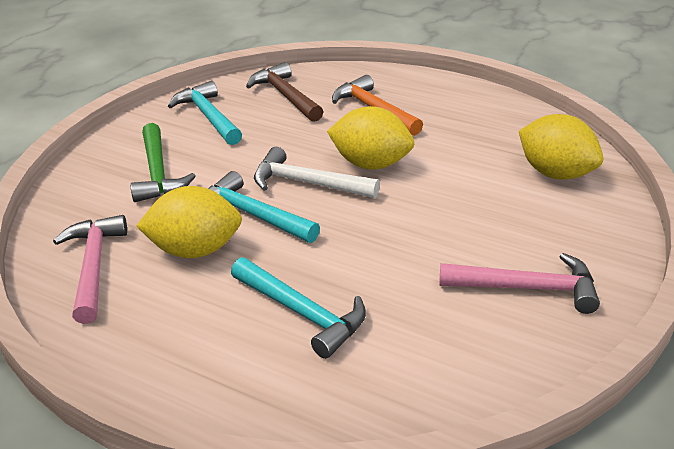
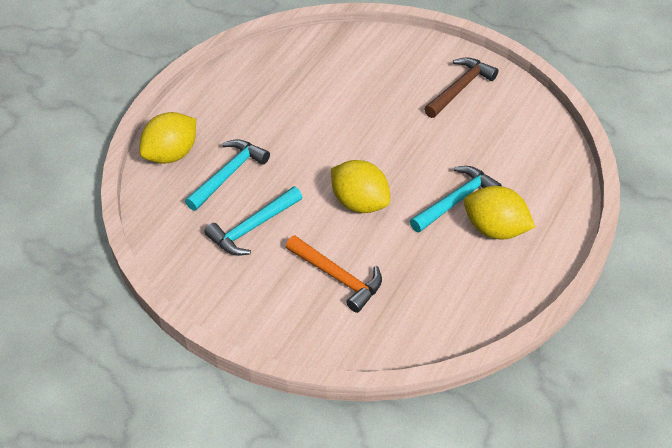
green hammer: 1 -> 0
pink hammer: 2 -> 0
white hammer: 1 -> 0

